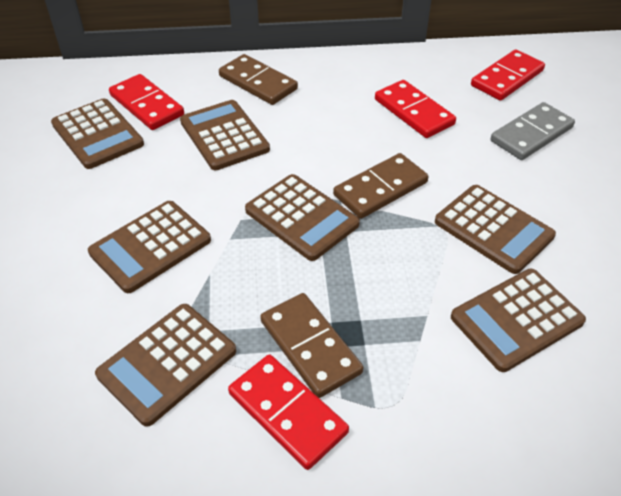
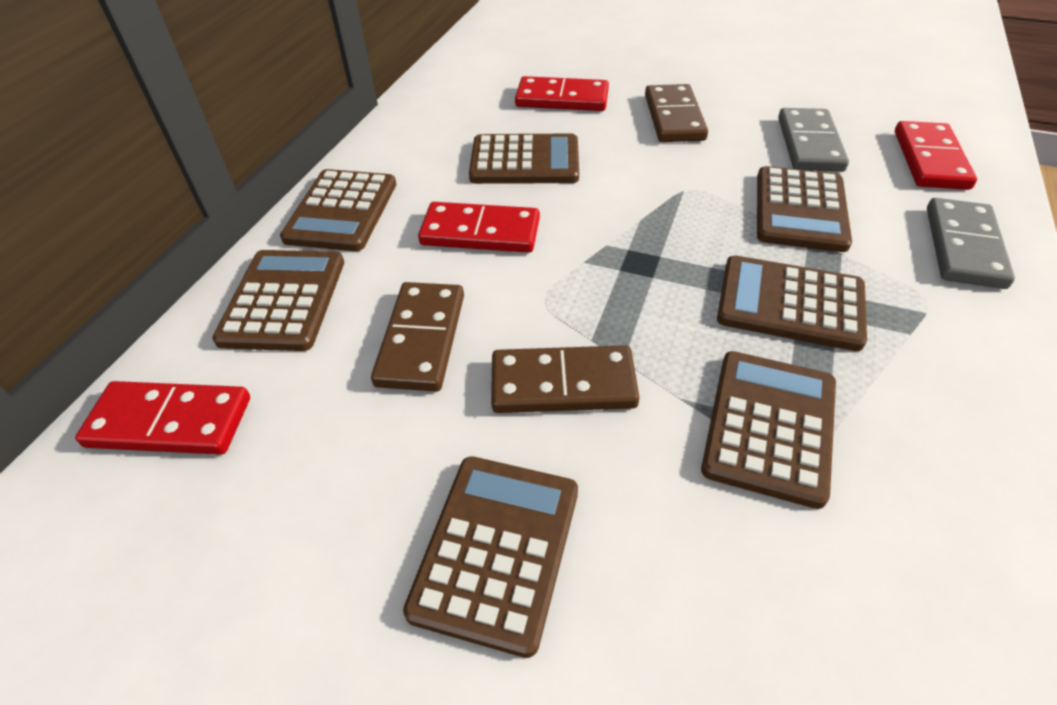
grey domino: 1 -> 2

